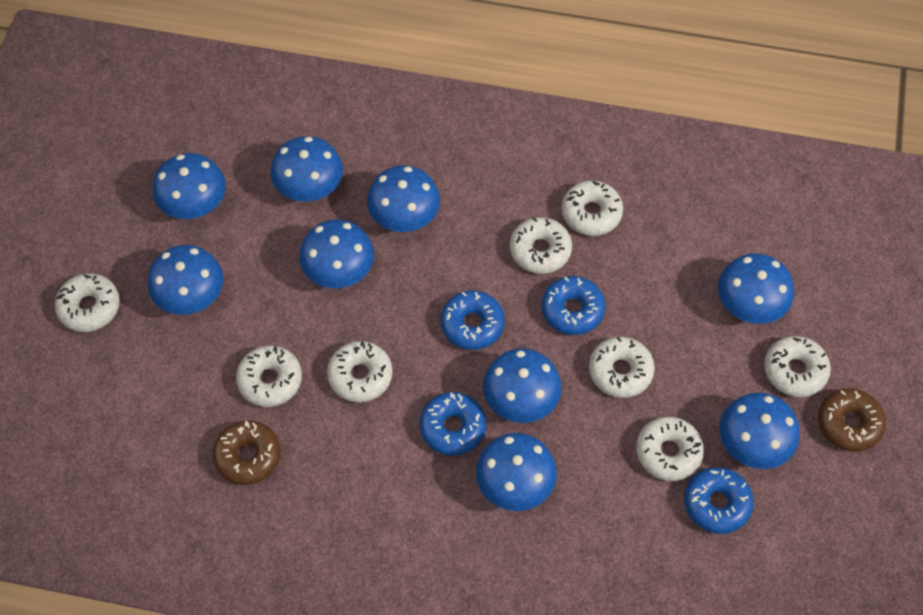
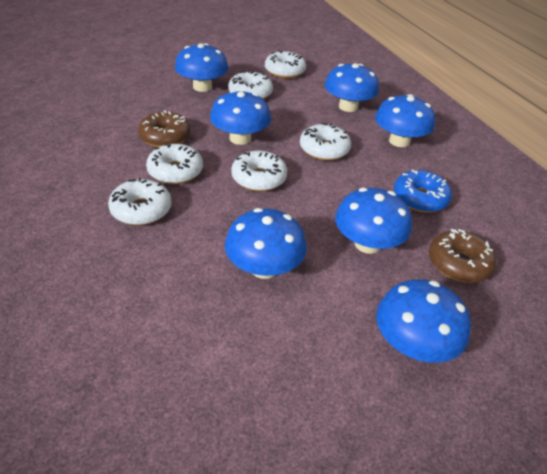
blue donut: 4 -> 1
blue mushroom: 9 -> 7
white donut: 8 -> 6

